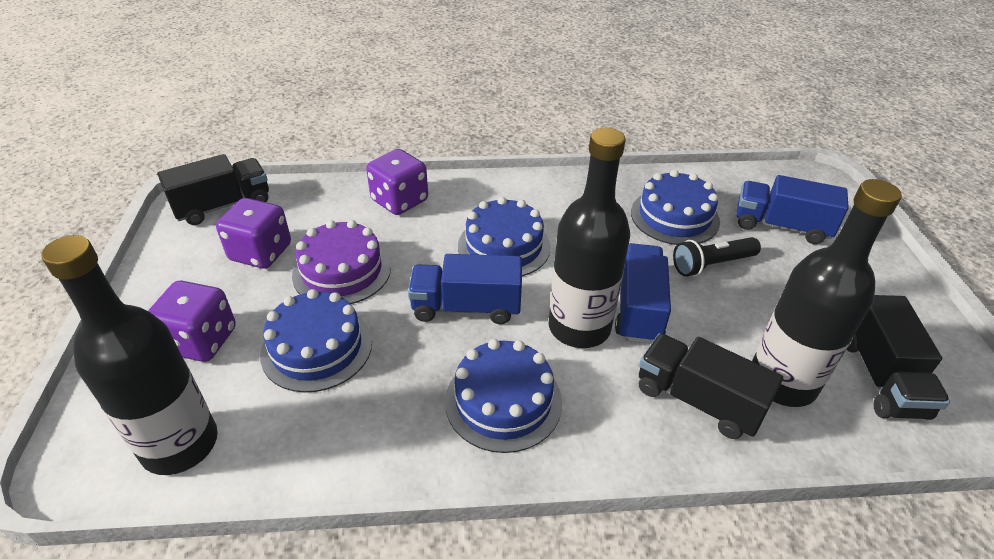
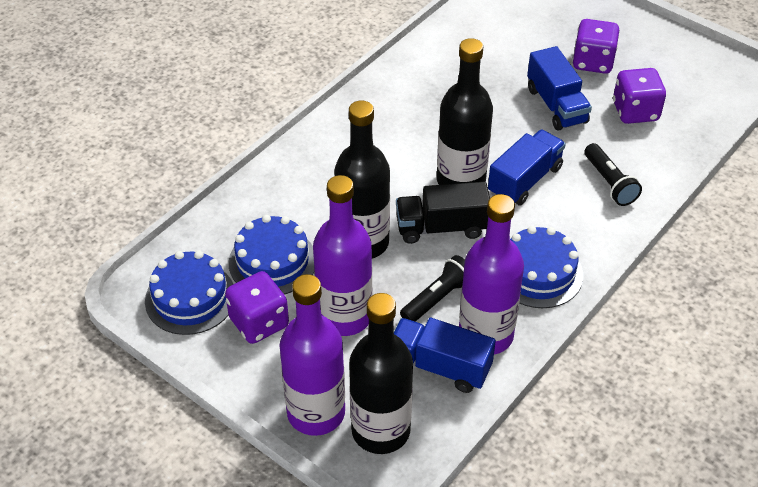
black flashlight: 1 -> 2
black truck: 3 -> 1
blue cake: 4 -> 3
purple bottle: 0 -> 3
purple cake: 1 -> 0

